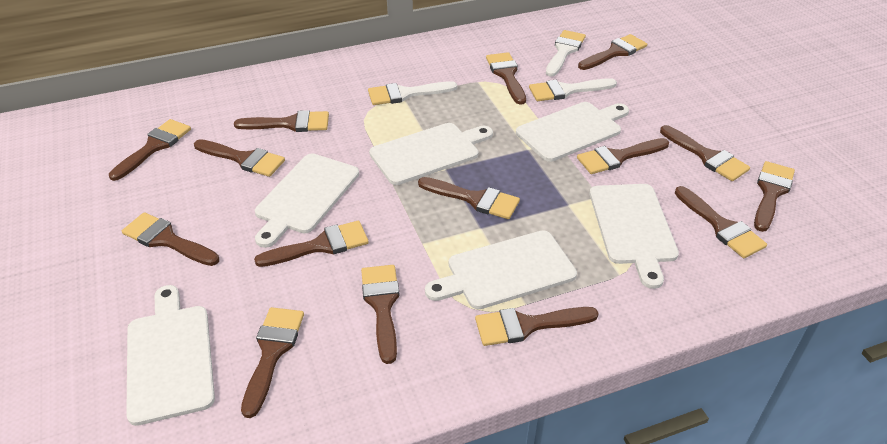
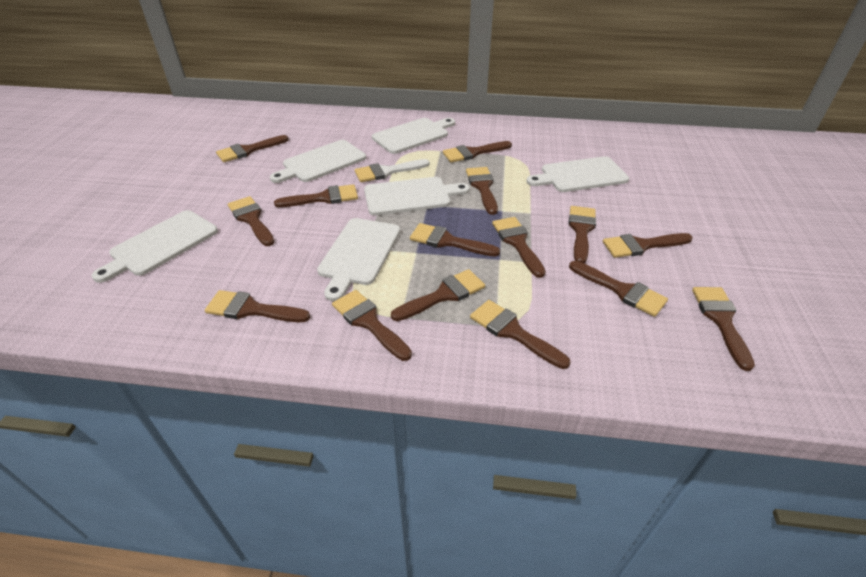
white brush: 3 -> 1

